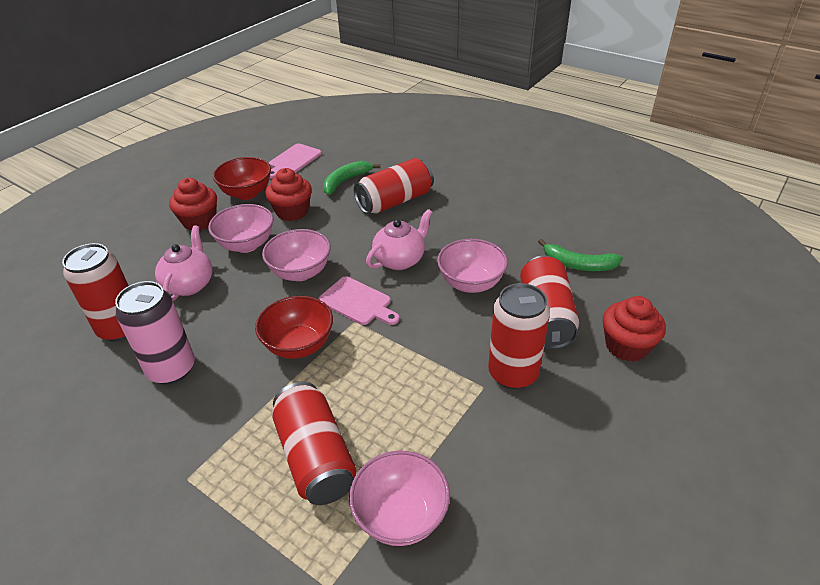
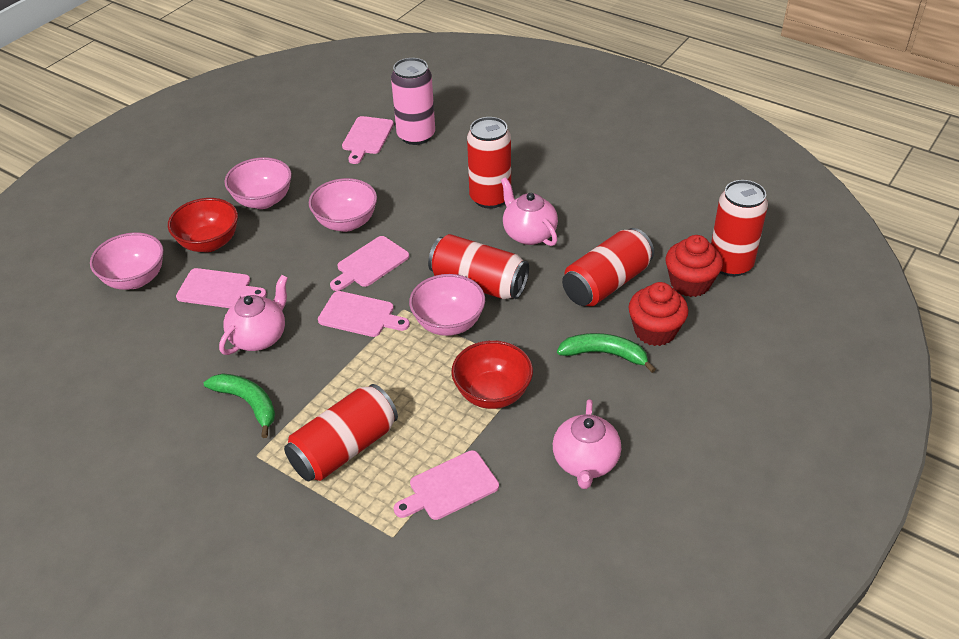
pink cutting board: 2 -> 5
pink teapot: 2 -> 3
red cupcake: 3 -> 2

